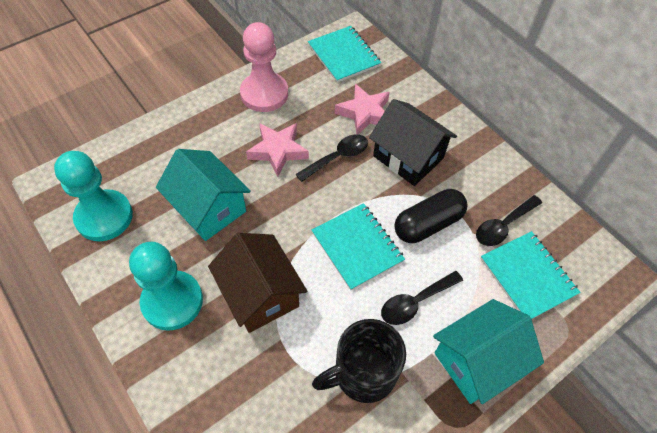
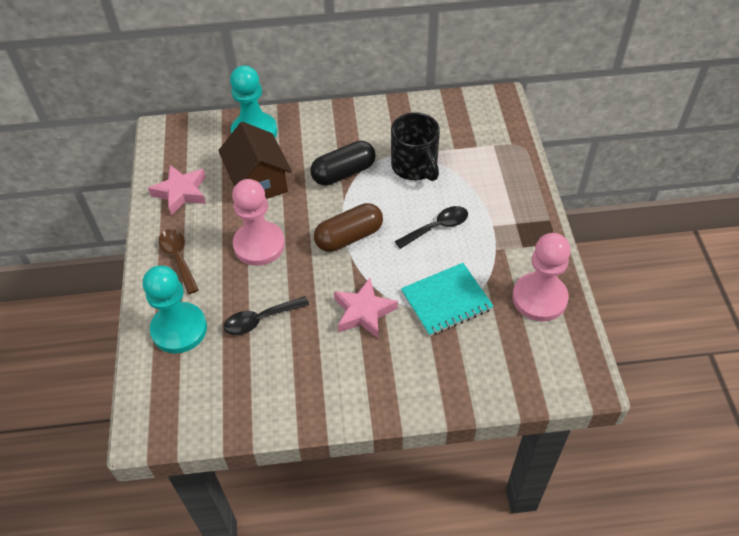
black house: 1 -> 0
black spoon: 3 -> 2
brown capsule: 0 -> 1
brown spoon: 0 -> 1
pink pawn: 1 -> 2
turquoise house: 2 -> 0
turquoise notebook: 3 -> 1

